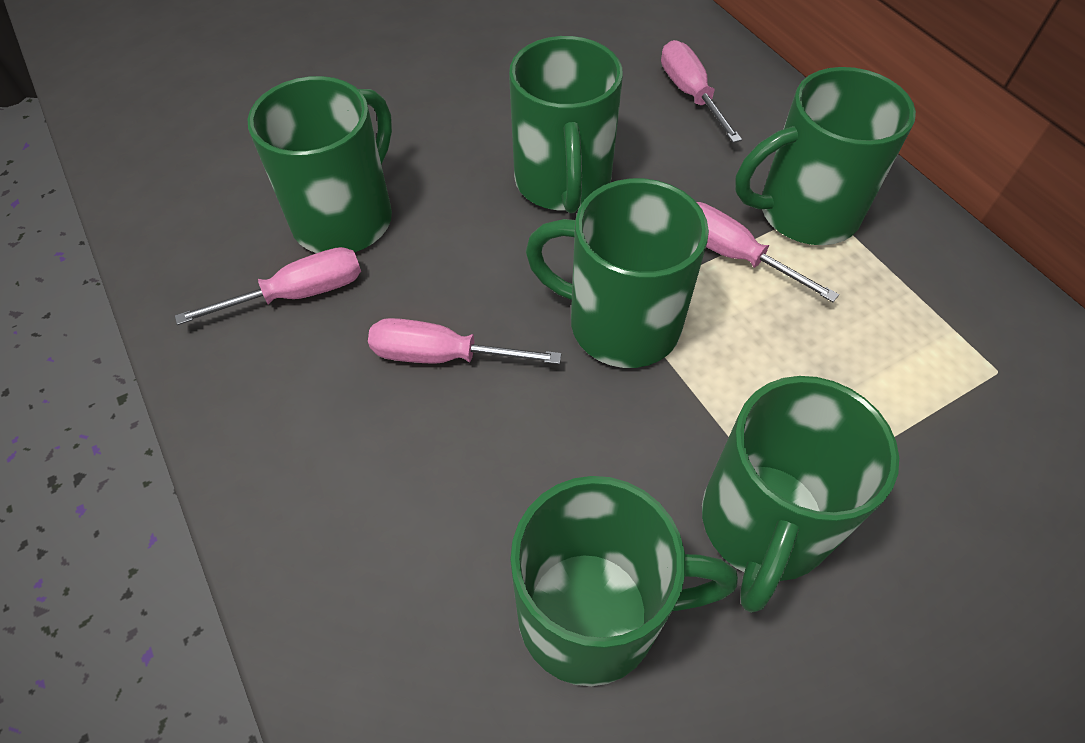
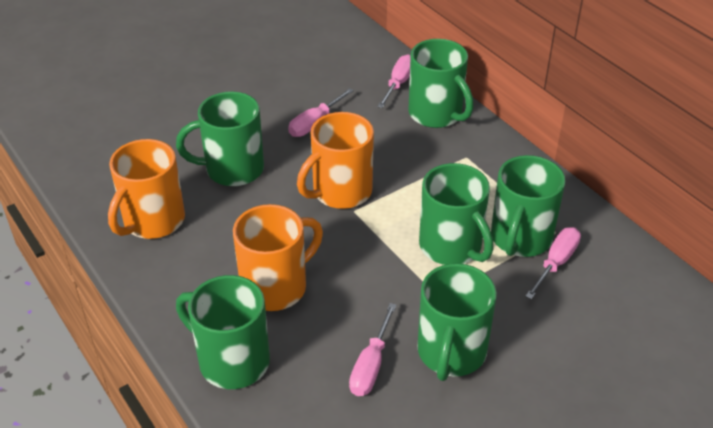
orange mug: 0 -> 3

